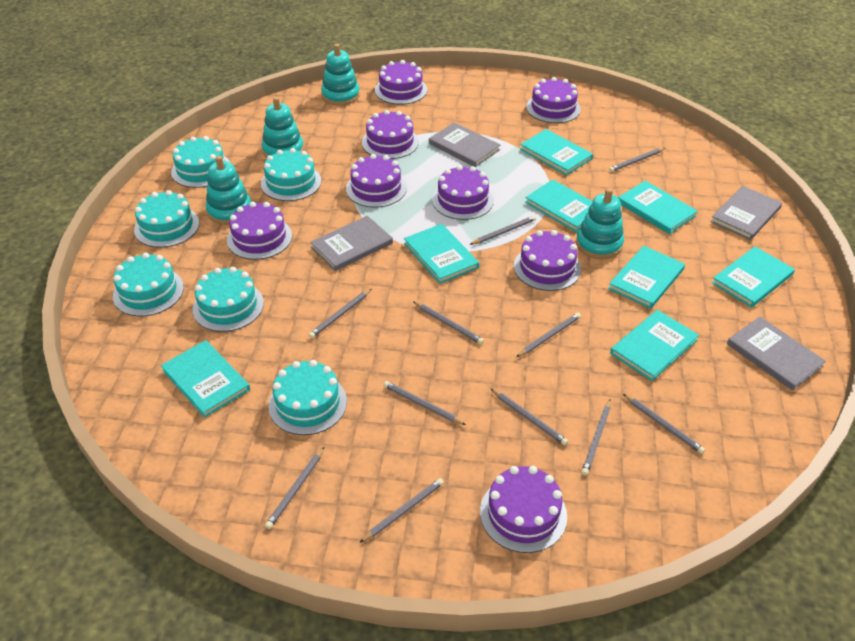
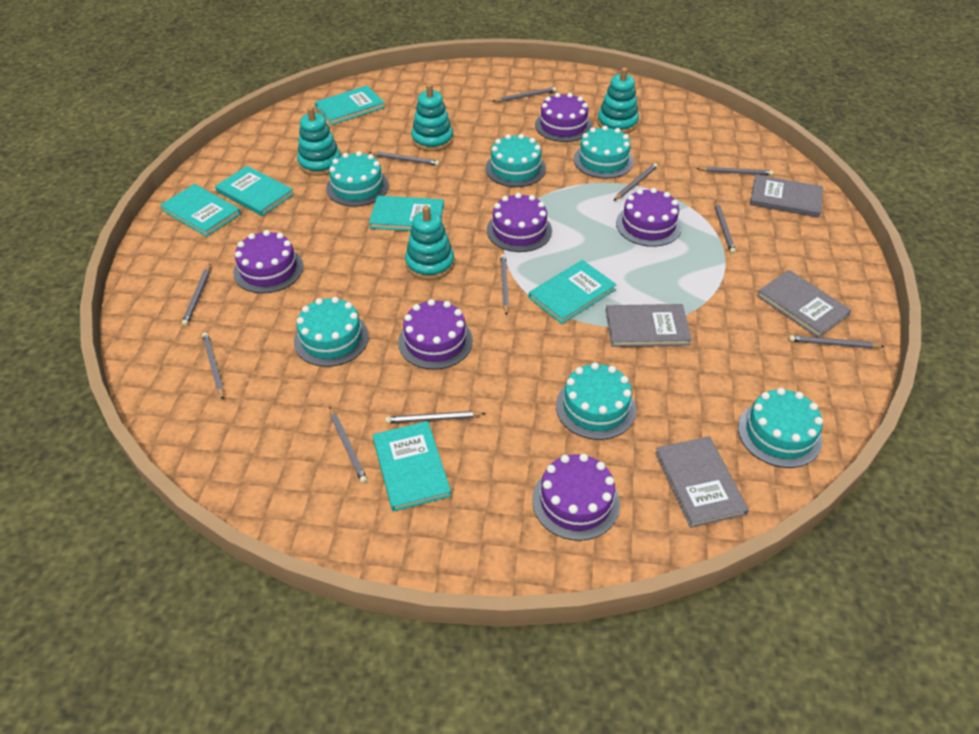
purple cake: 8 -> 6
turquoise book: 8 -> 6

